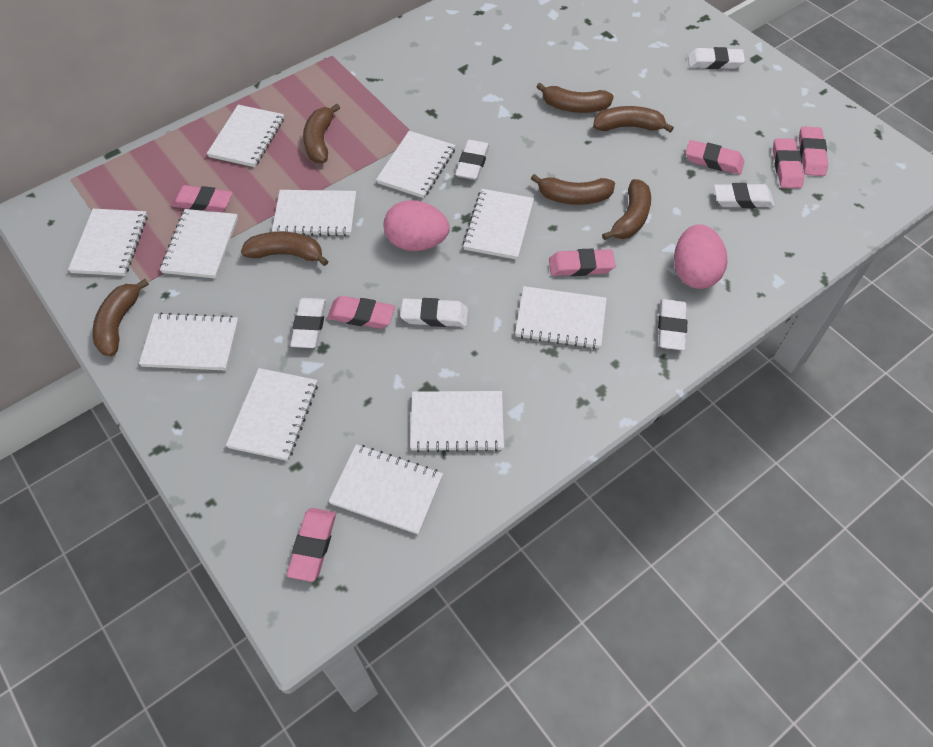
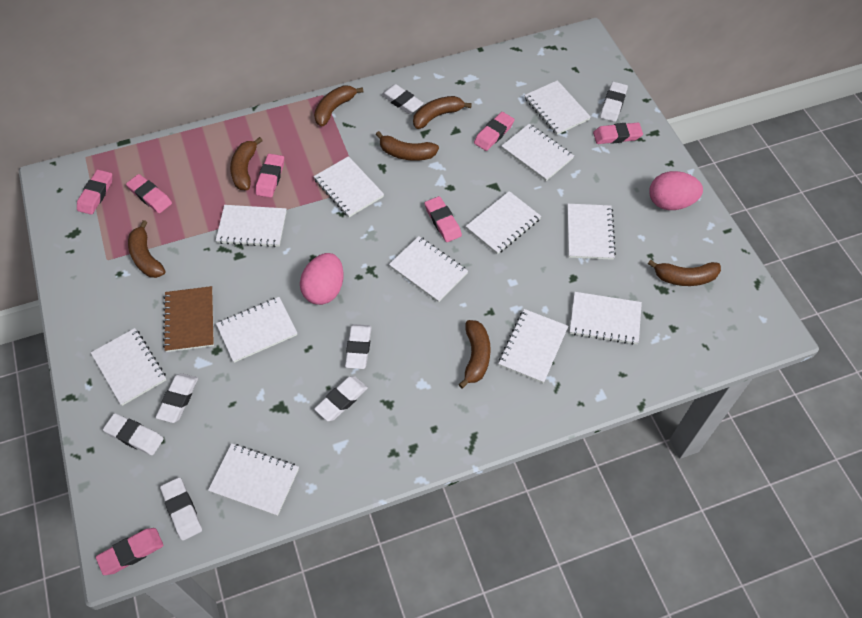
brown notebook: 0 -> 1
white eraser: 6 -> 7
white notebook: 11 -> 12

